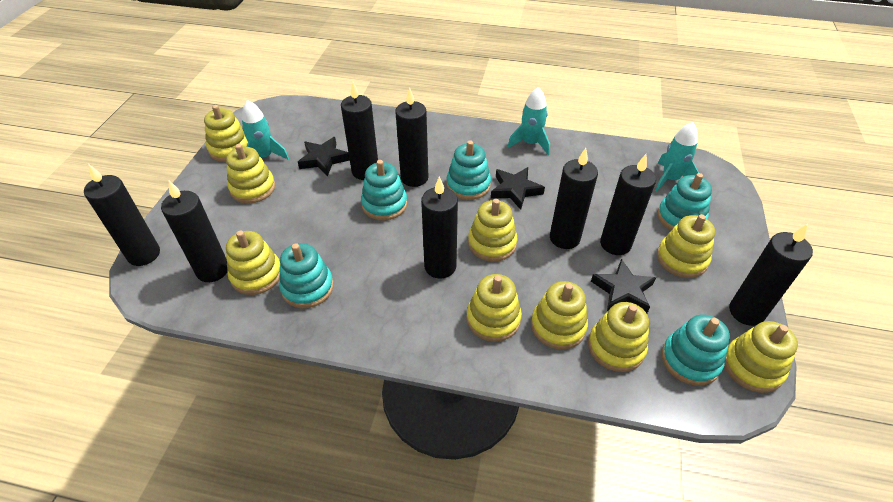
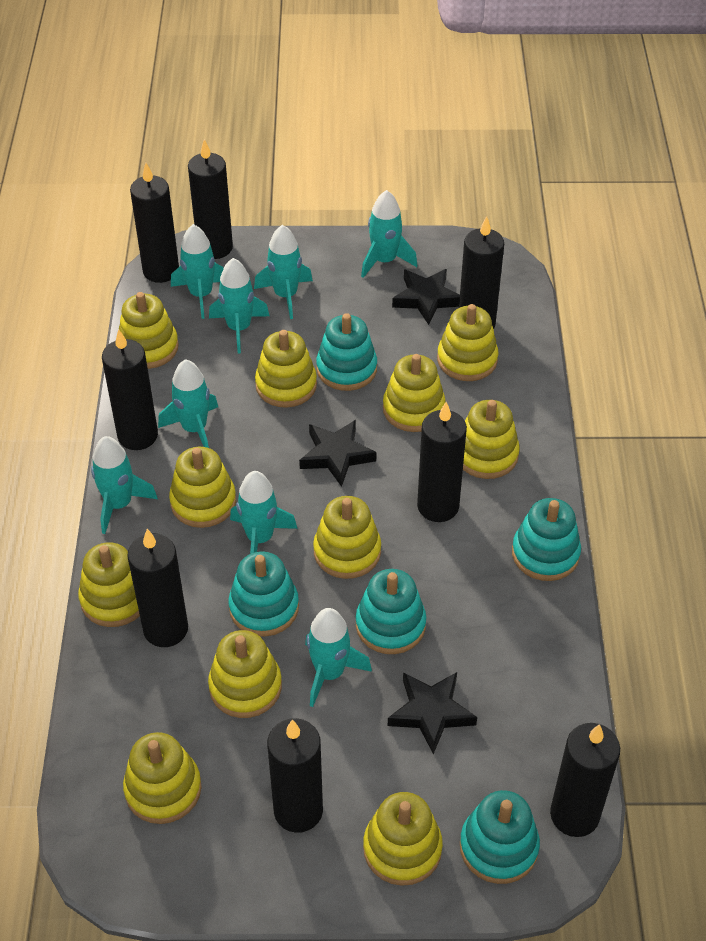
turquoise rocket: 3 -> 8
yellow stacking toy: 9 -> 11

